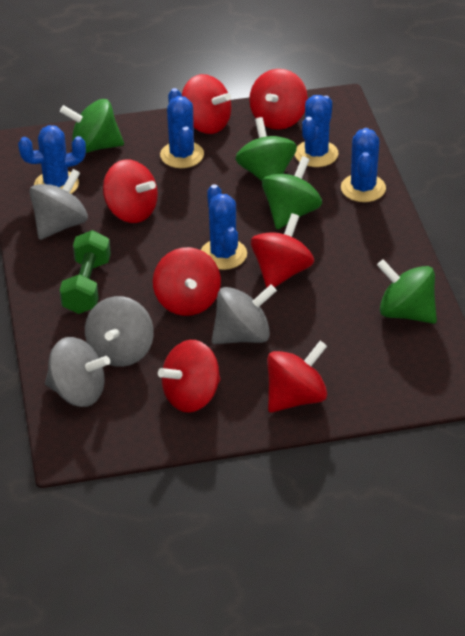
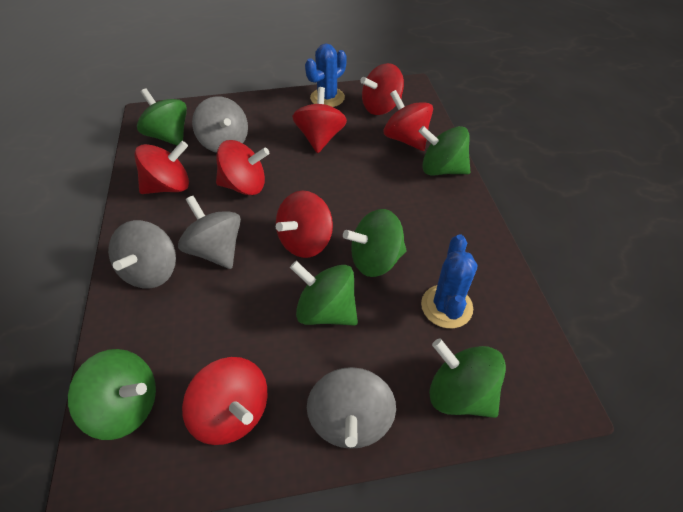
blue cactus: 5 -> 2
green dumbbell: 1 -> 0
green spinning top: 4 -> 6

